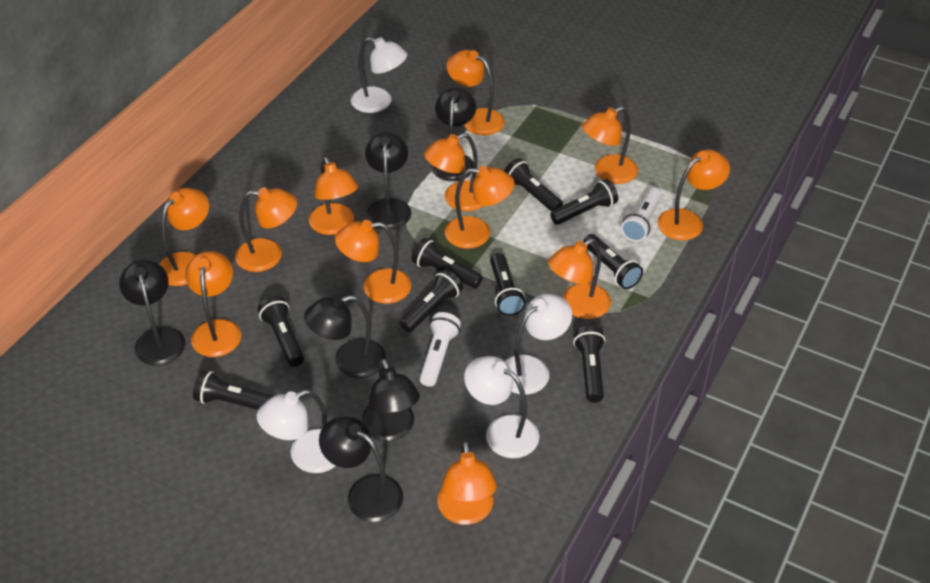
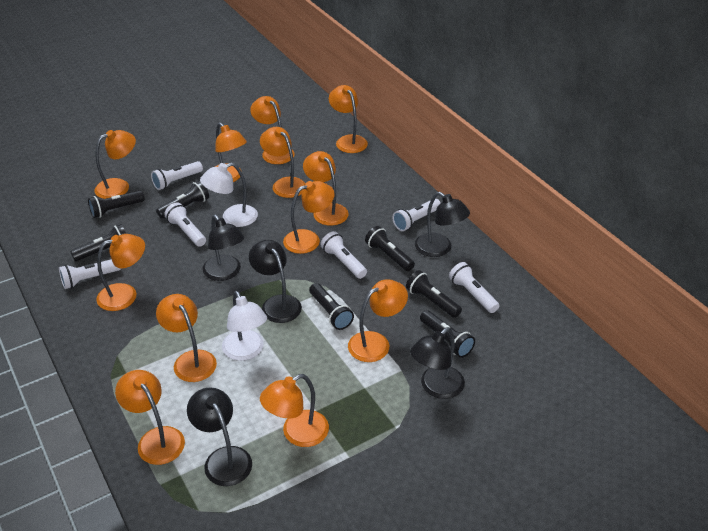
black flashlight: 9 -> 7
black lamp: 6 -> 5
white flashlight: 2 -> 6
white lamp: 4 -> 2

